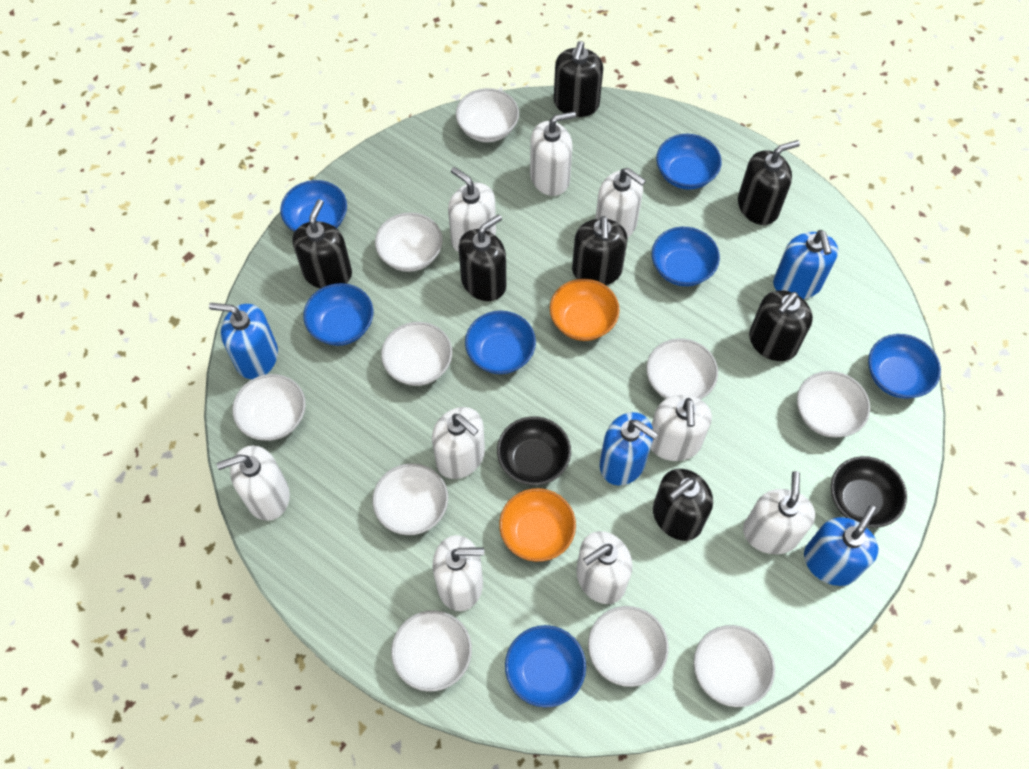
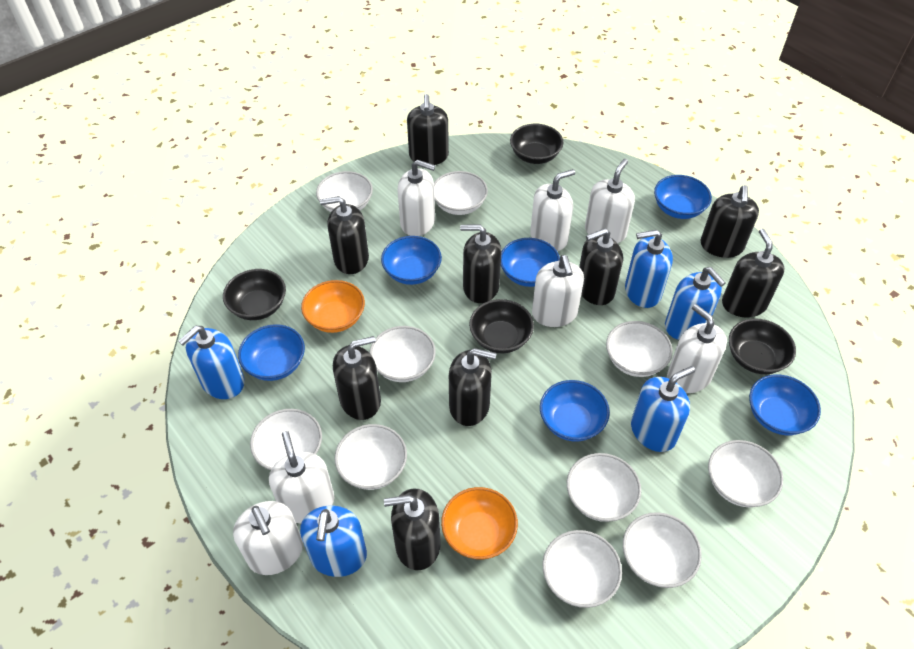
black bowl: 2 -> 4
black soap dispenser: 7 -> 9
blue bowl: 7 -> 6
blue soap dispenser: 4 -> 5
white soap dispenser: 9 -> 7

